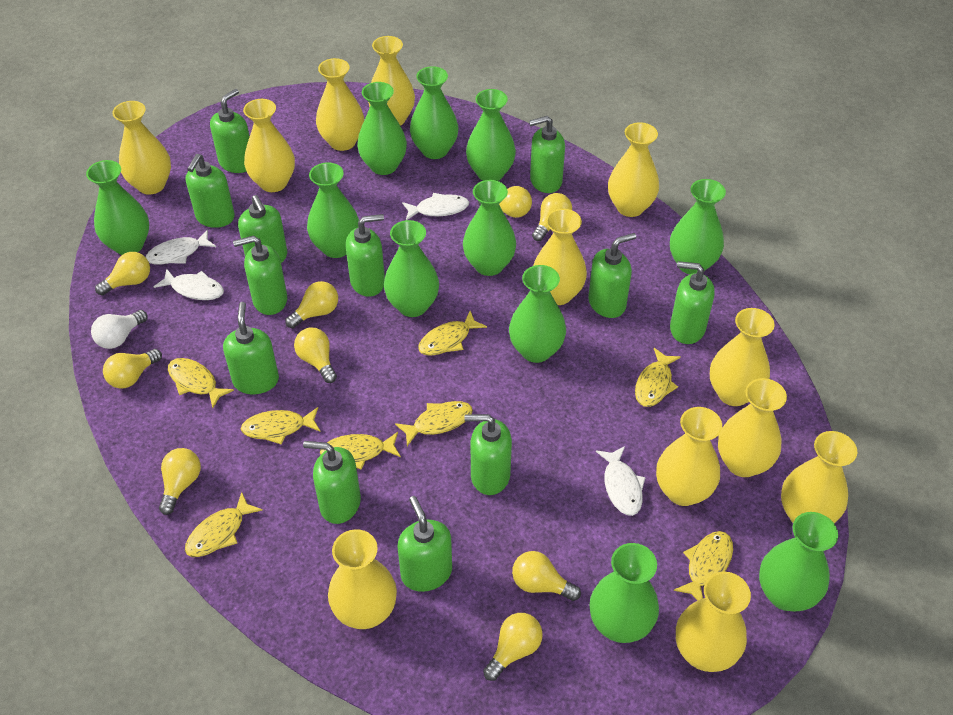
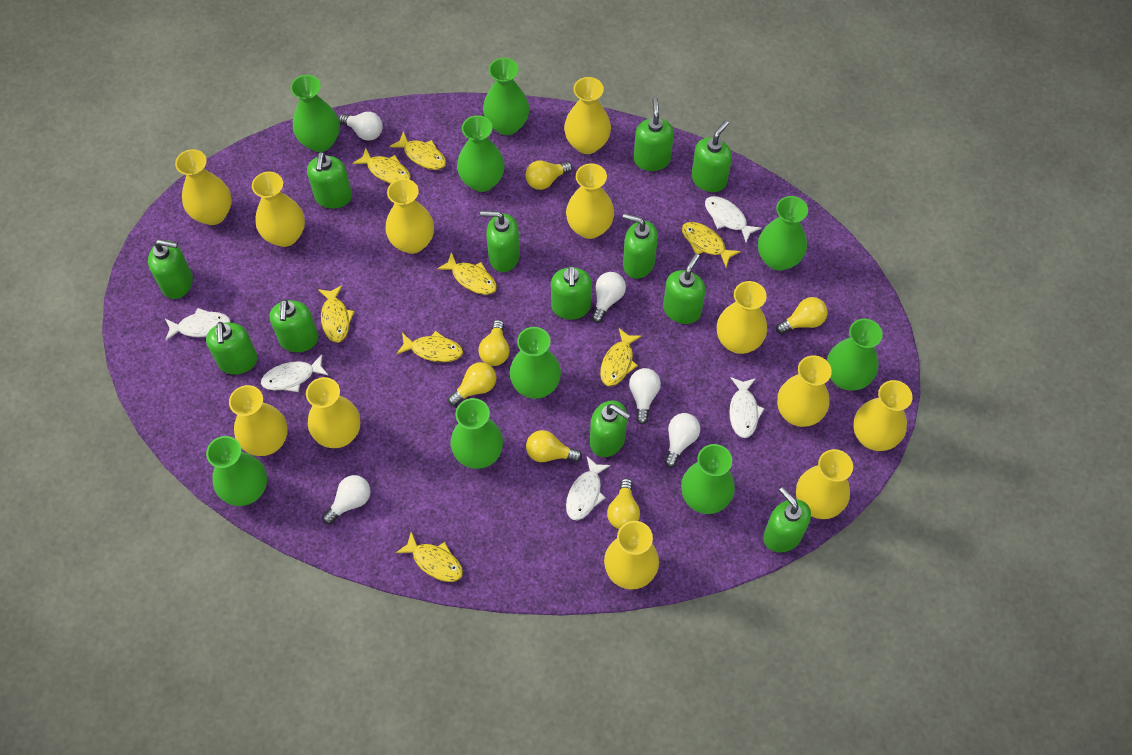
green vase: 11 -> 9
white fish: 4 -> 5
white light bulb: 1 -> 5
yellow light bulb: 9 -> 6

